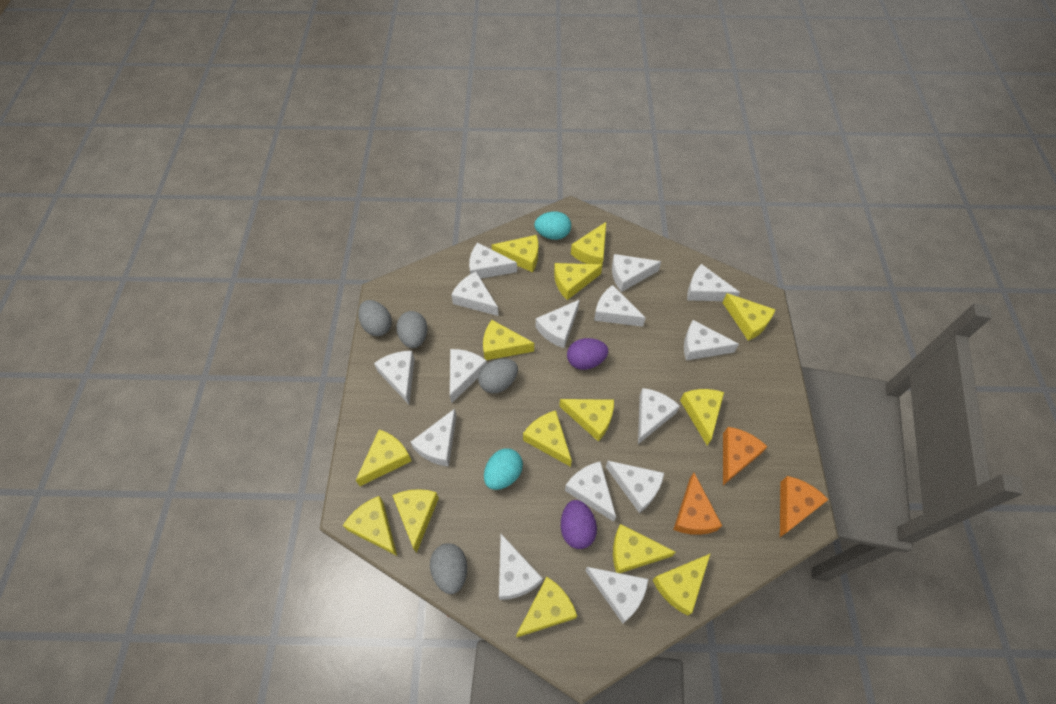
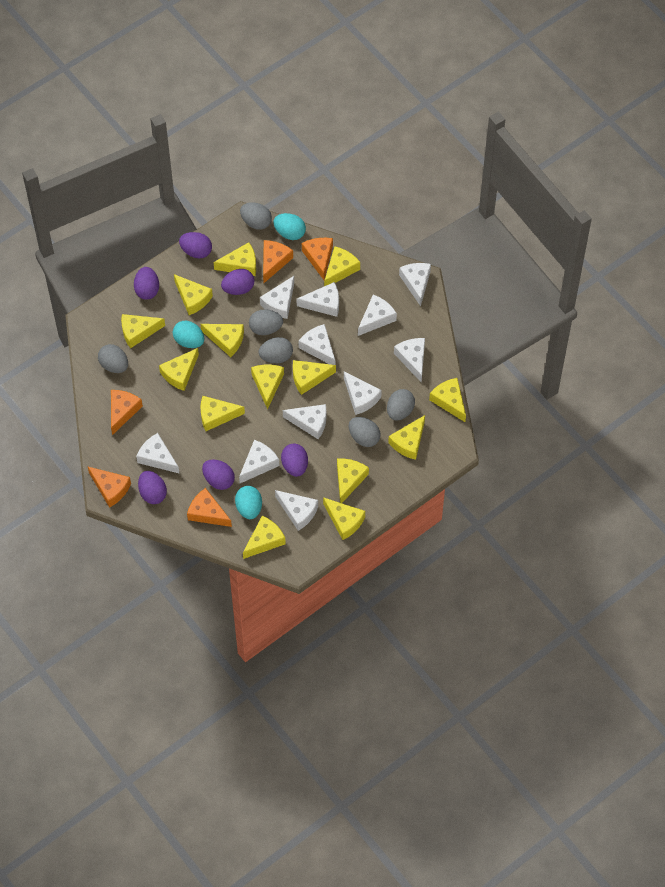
grey egg: 4 -> 6
orange cheese: 3 -> 5
purple egg: 2 -> 6
turquoise egg: 2 -> 3
white cheese: 15 -> 11

